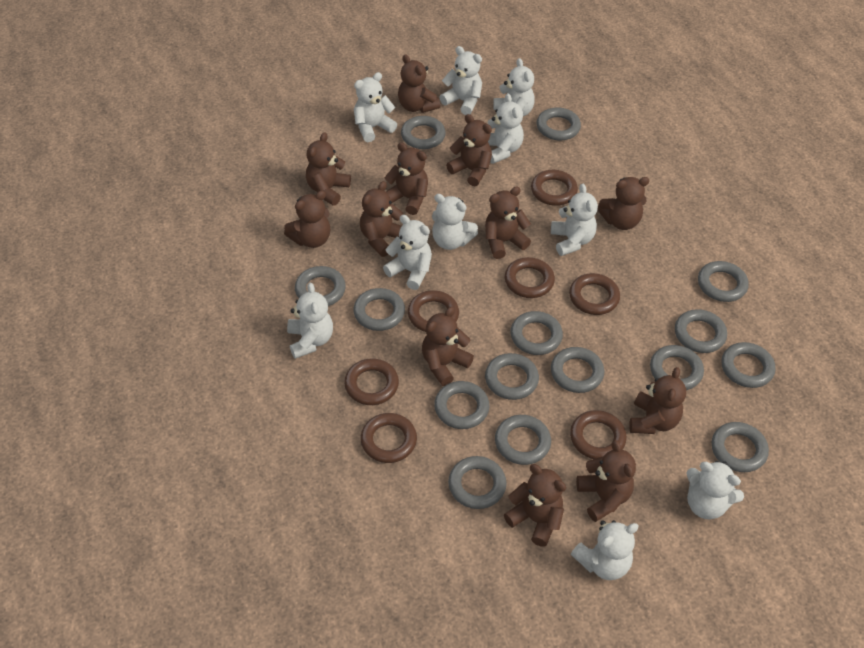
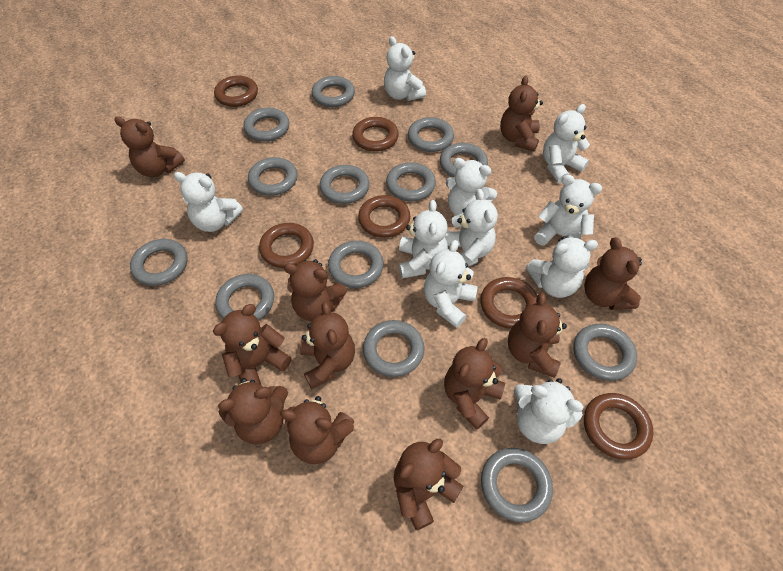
brown ring: 7 -> 6
brown teddy bear: 12 -> 11
grey ring: 15 -> 13

